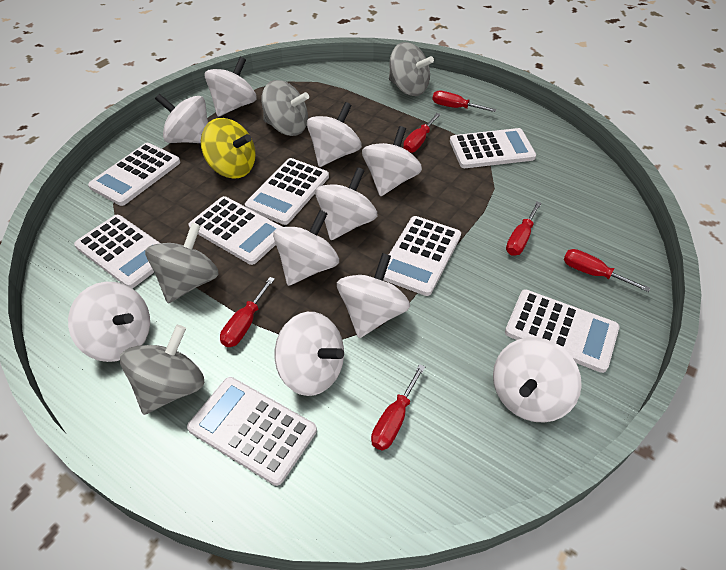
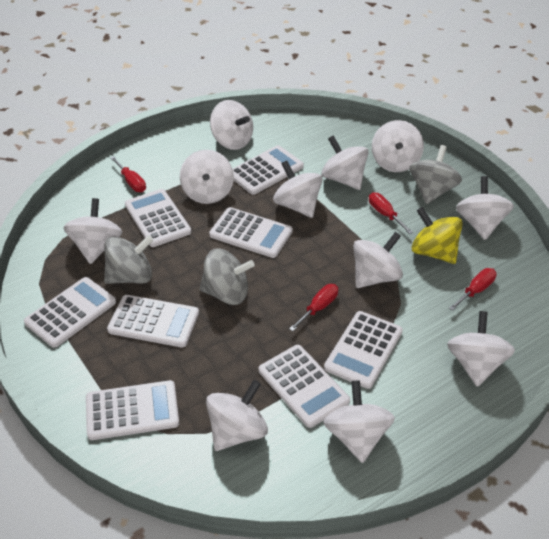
grey spinning top: 4 -> 3
red screwdriver: 6 -> 4
white spinning top: 10 -> 11

